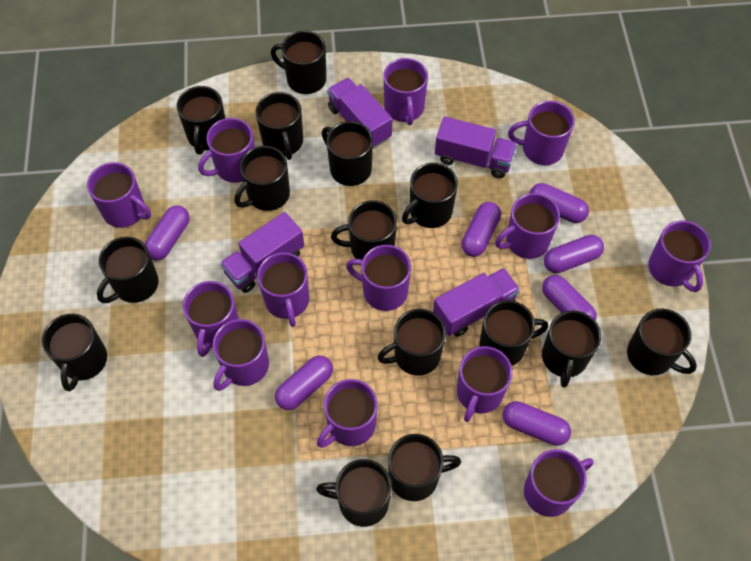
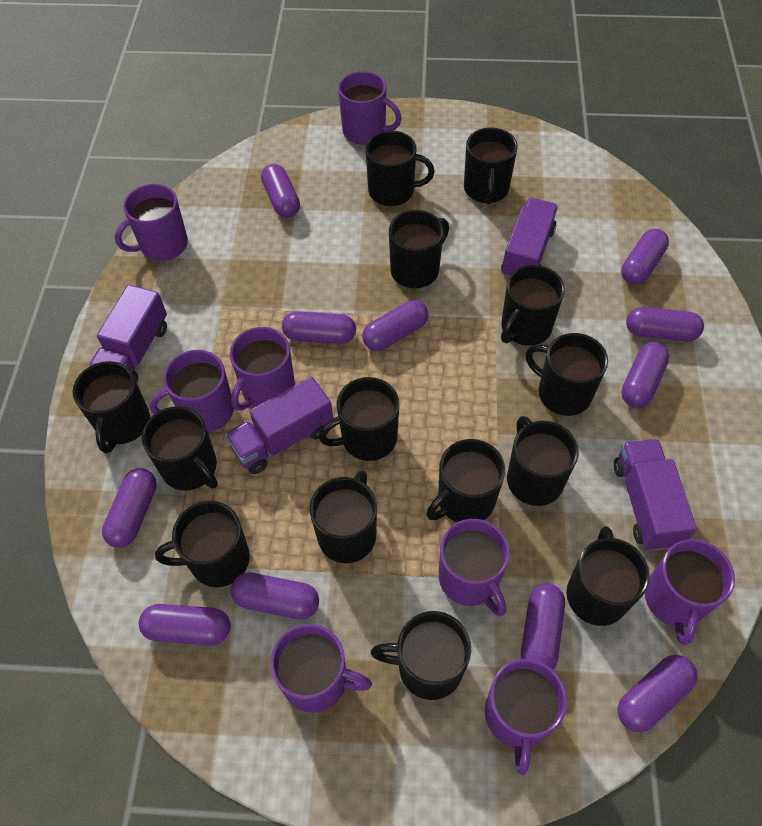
black mug: 15 -> 14
purple capsule: 7 -> 11
purple mug: 13 -> 8

